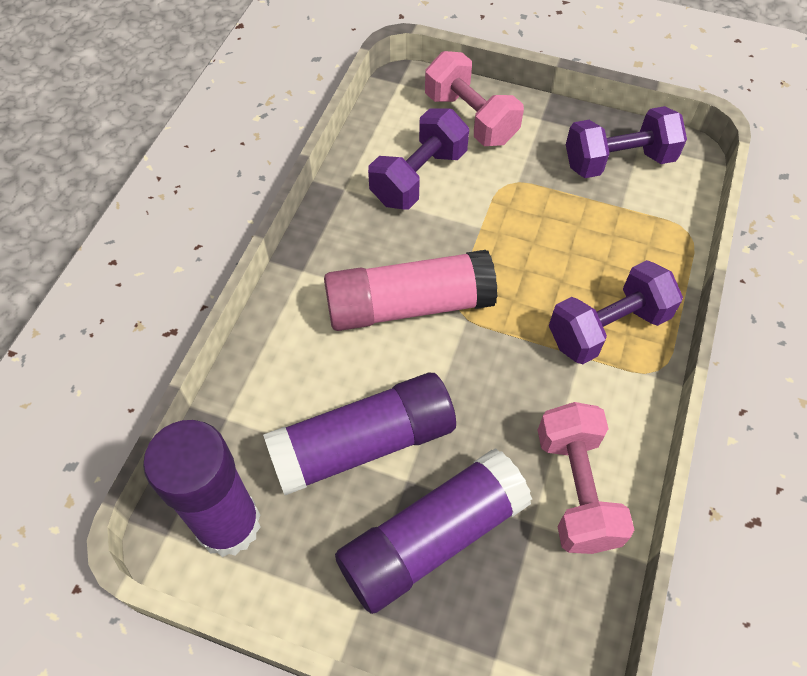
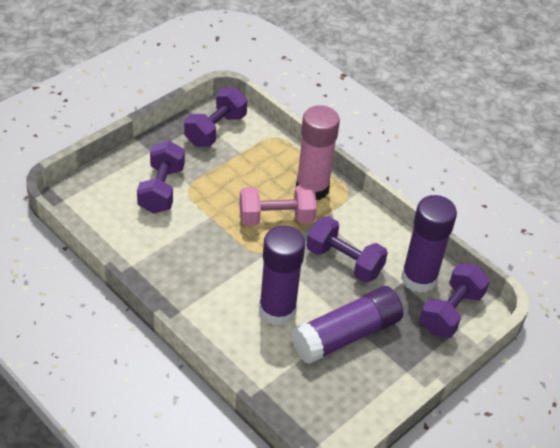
pink dumbbell: 2 -> 1
purple dumbbell: 3 -> 4

